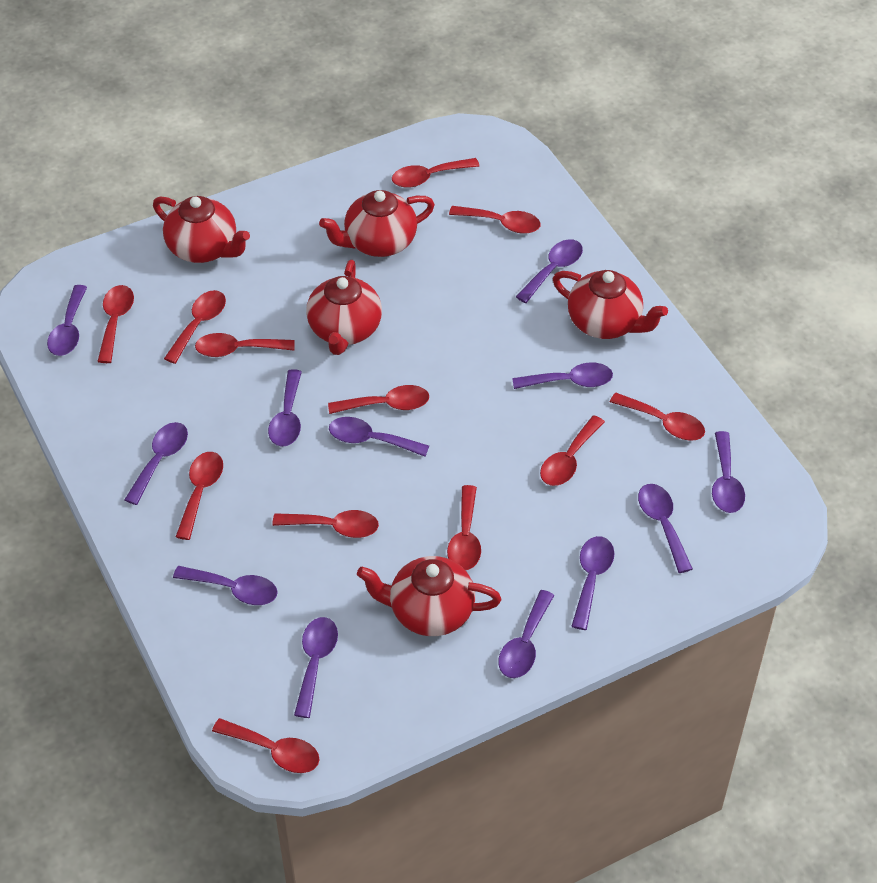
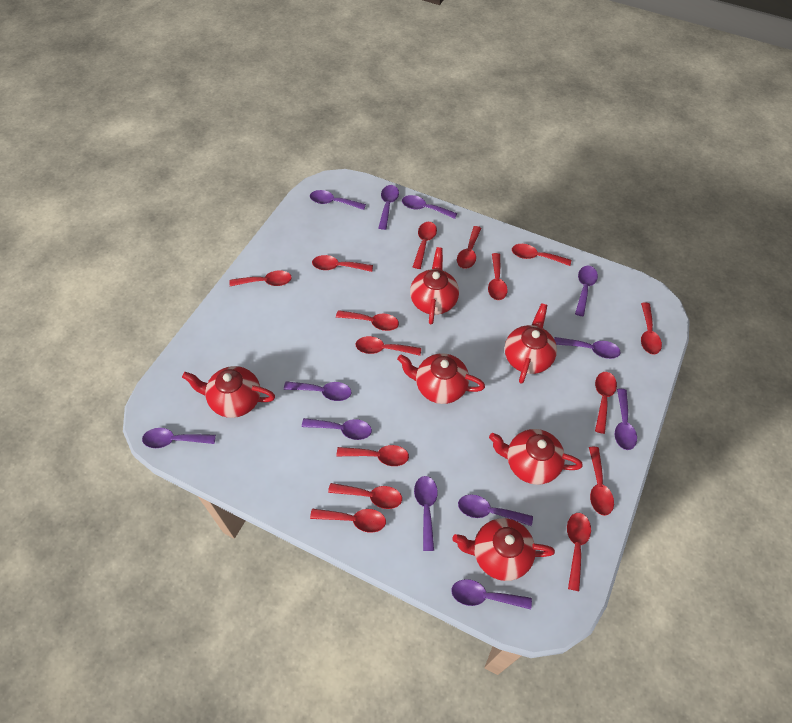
red spoon: 12 -> 15
red teapot: 5 -> 6

